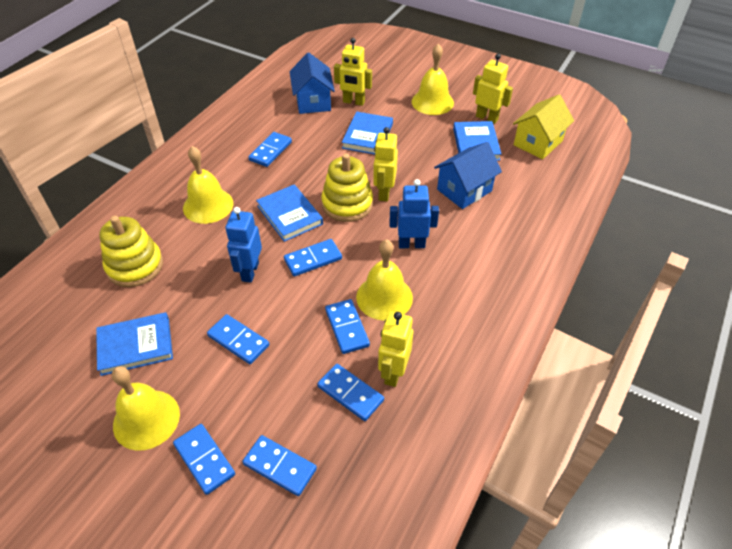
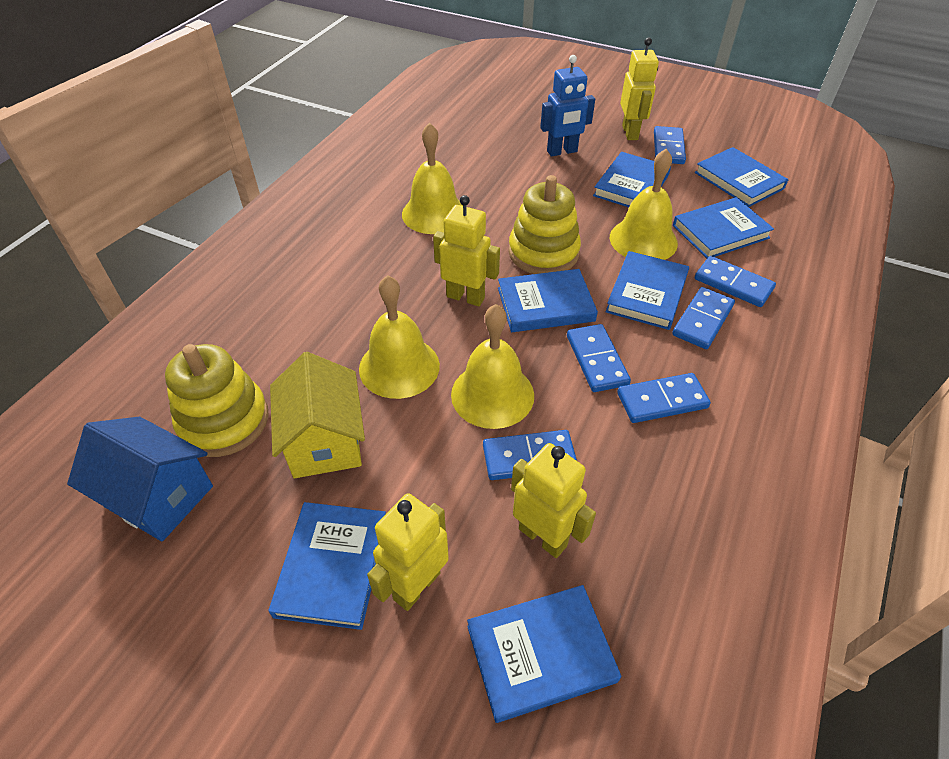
blue book: 4 -> 7
blue domino: 7 -> 6
blue house: 2 -> 1
blue robot: 2 -> 1

